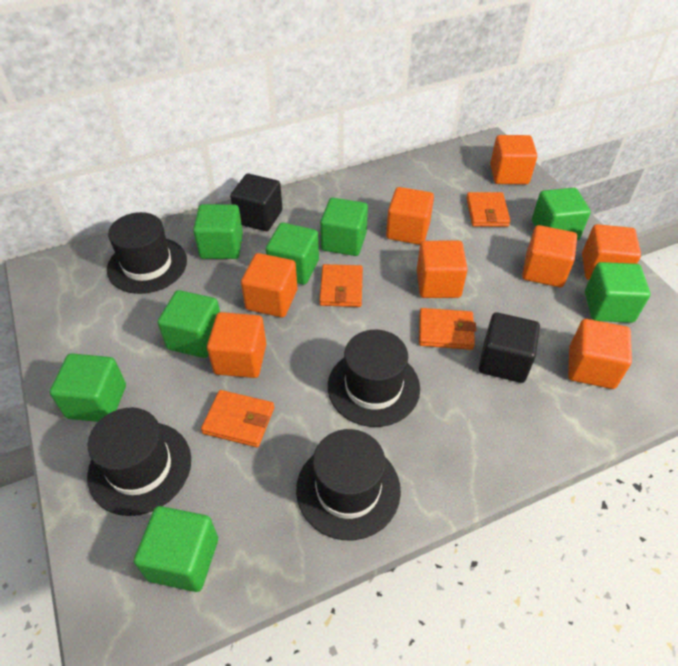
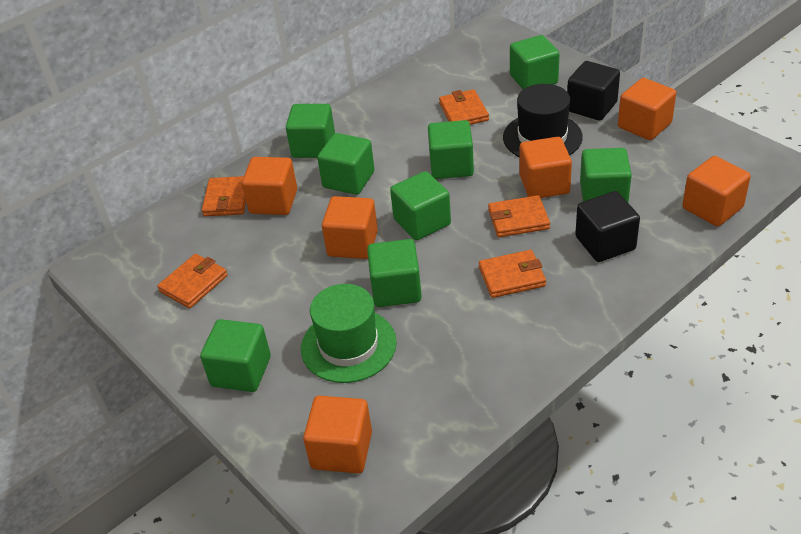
black hat: 4 -> 1
green hat: 0 -> 1
orange cube: 8 -> 6
orange wallet: 4 -> 5

